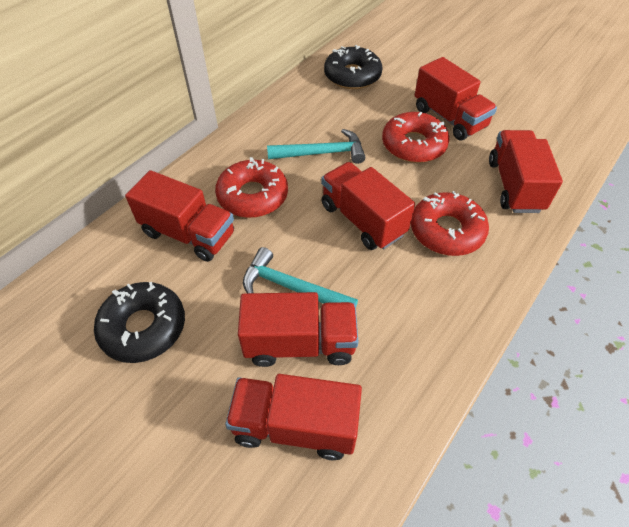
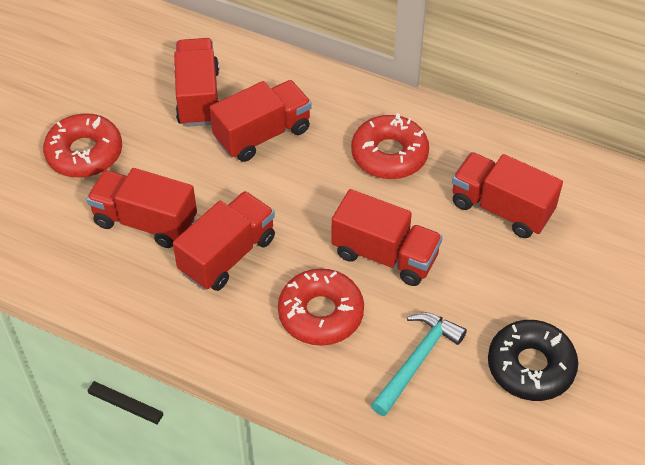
black donut: 2 -> 1
turquoise hammer: 2 -> 1

